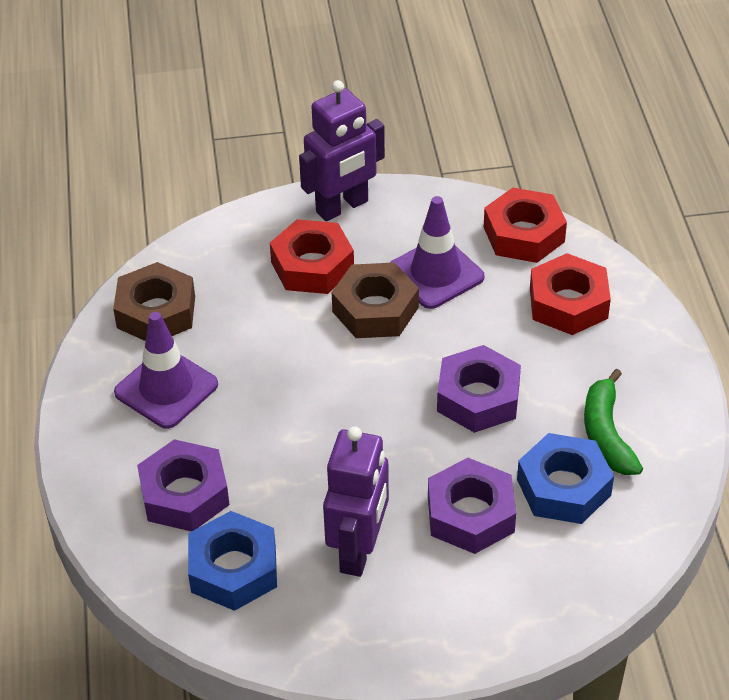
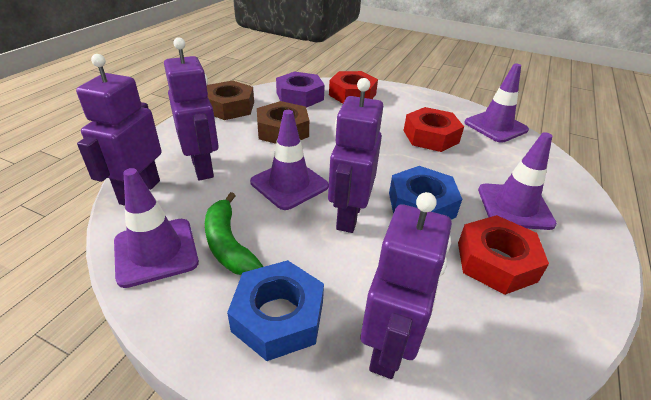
purple nut: 3 -> 1
purple robot: 2 -> 4
purple traffic cone: 2 -> 4

